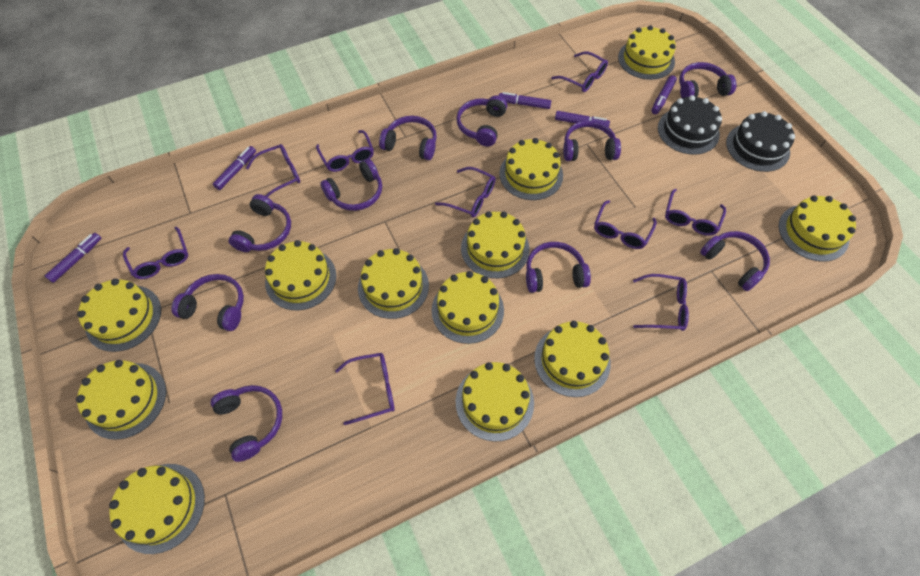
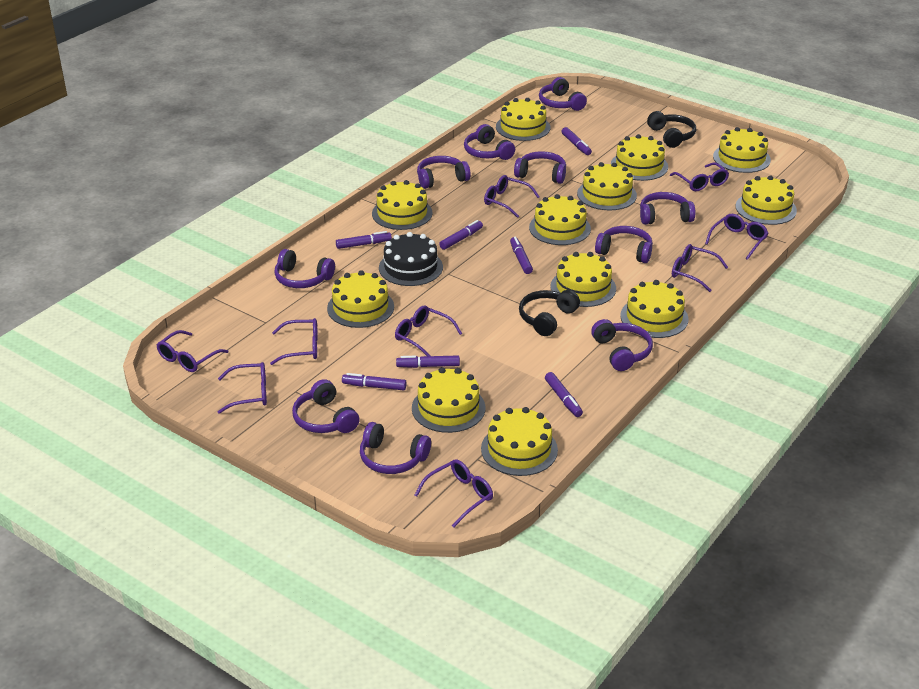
black cake: 2 -> 1
black headphones: 0 -> 2
purple marker: 5 -> 7

